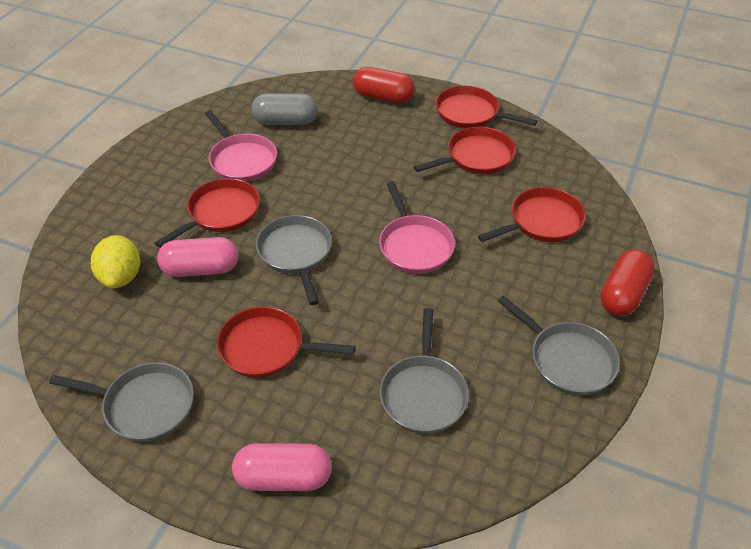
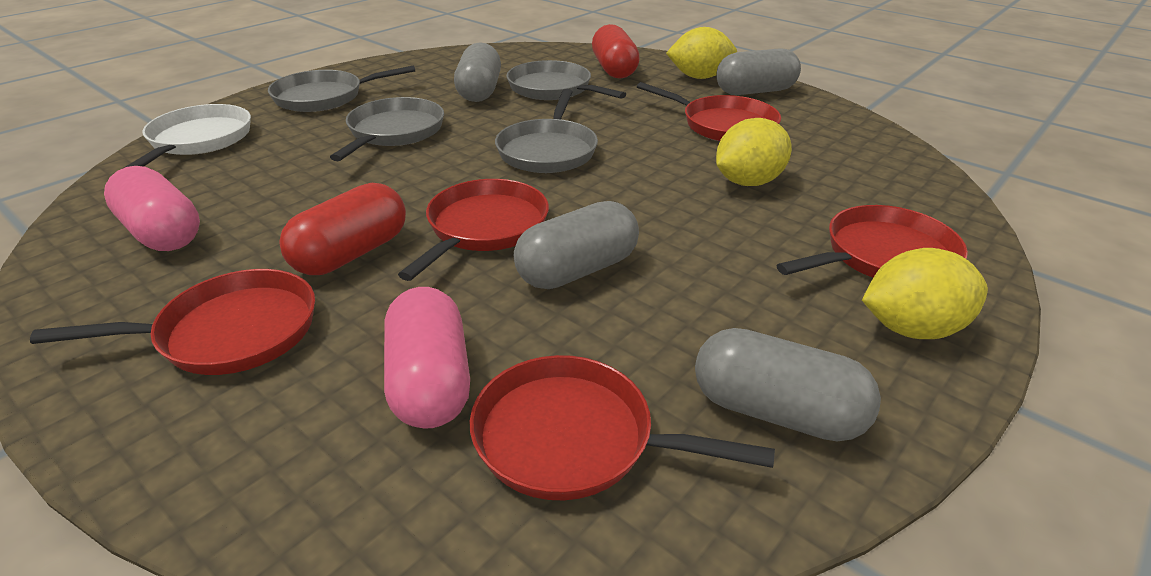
grey capsule: 1 -> 4
pink pan: 2 -> 0
white pan: 0 -> 1
yellow lemon: 1 -> 3

